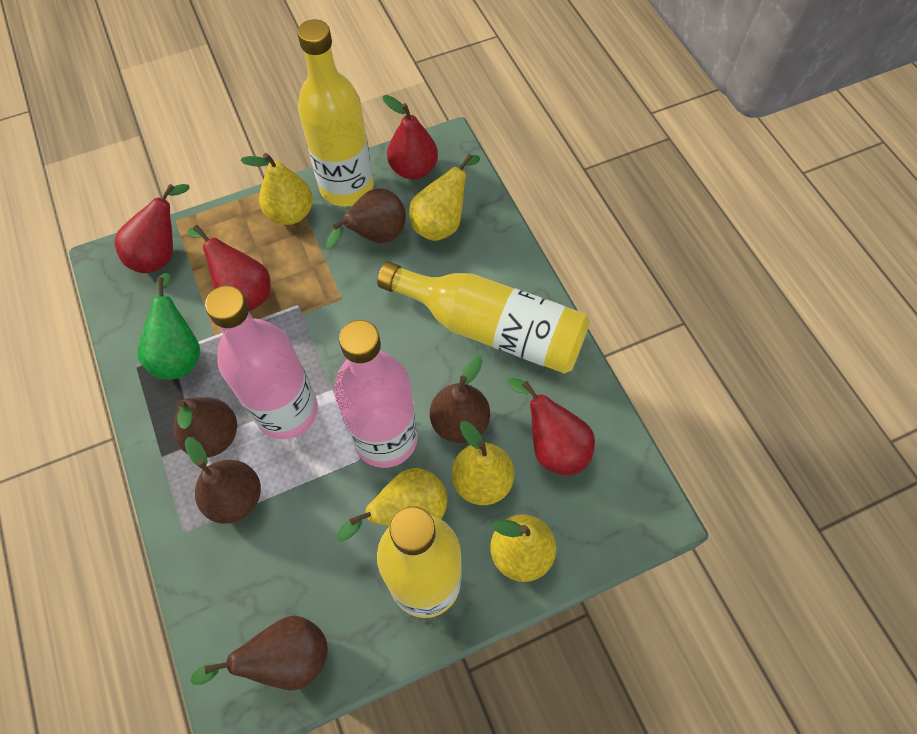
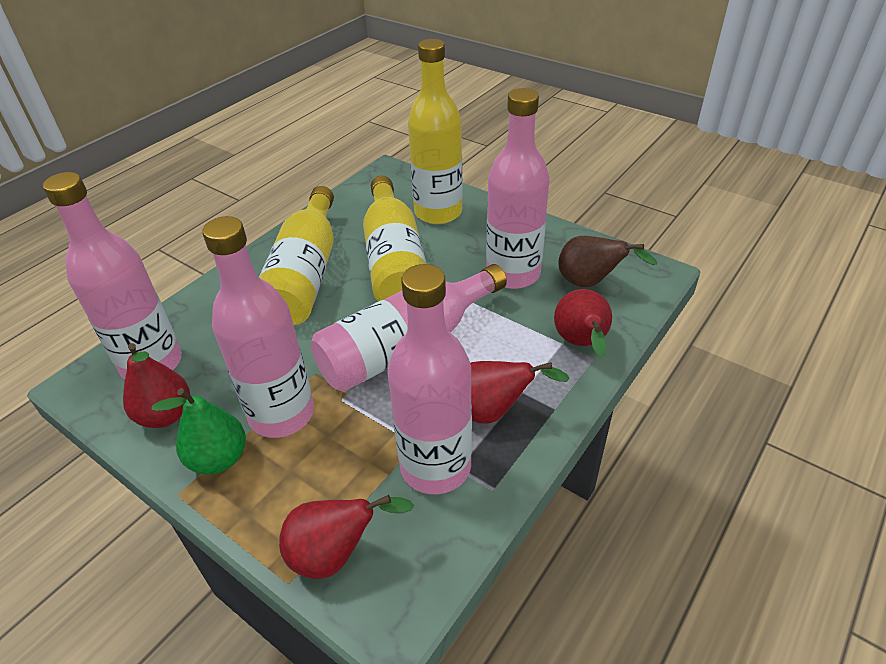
brown pear: 5 -> 1
pink bottle: 2 -> 5
yellow pear: 5 -> 0

